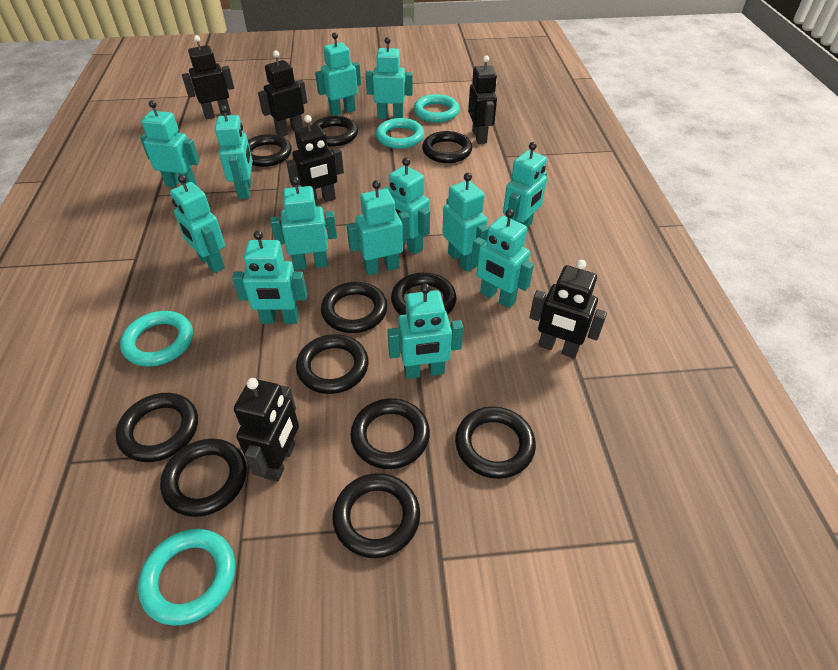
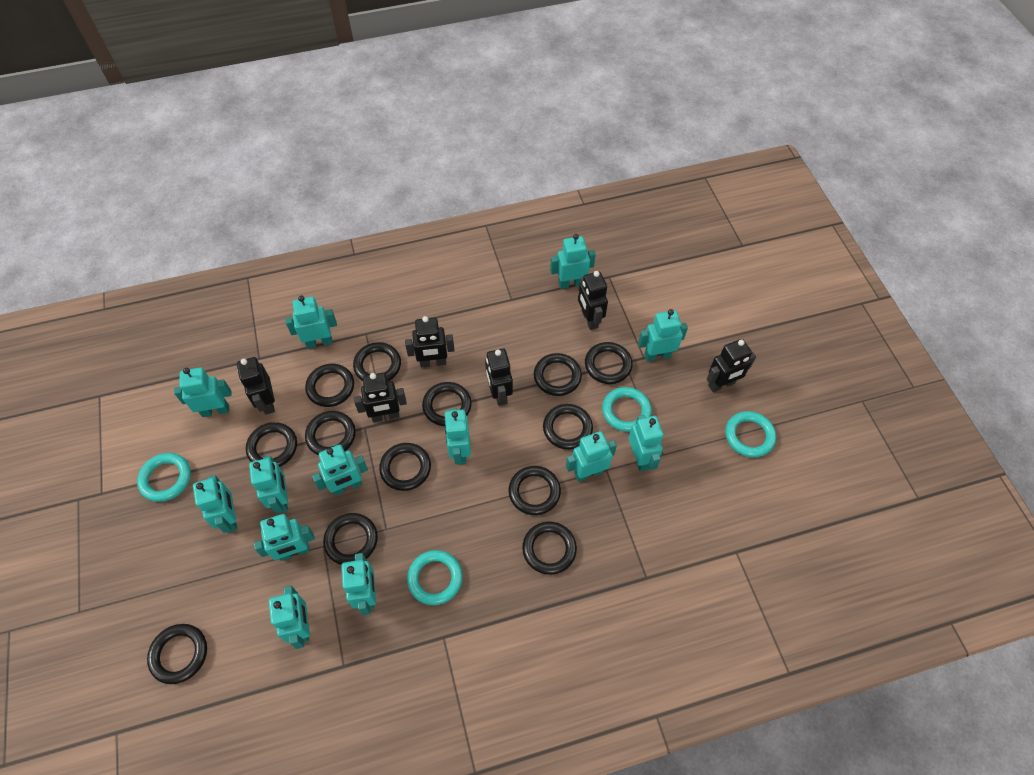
black ring: 11 -> 13

